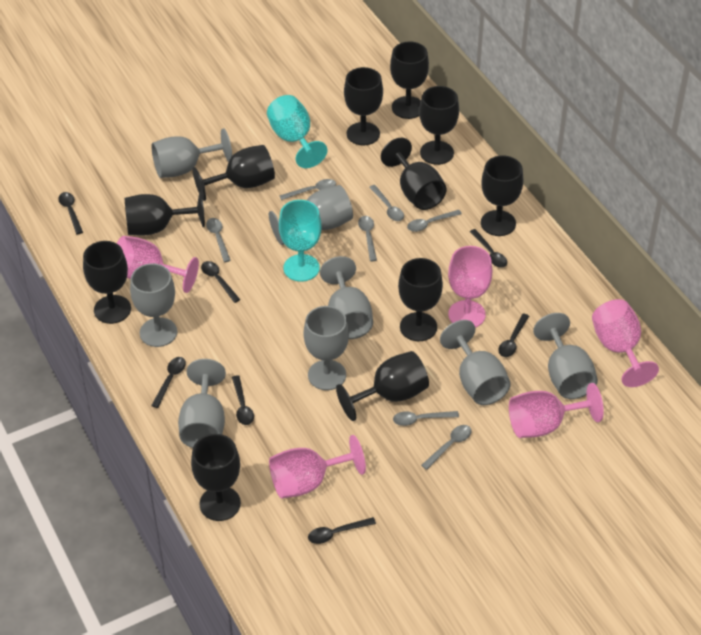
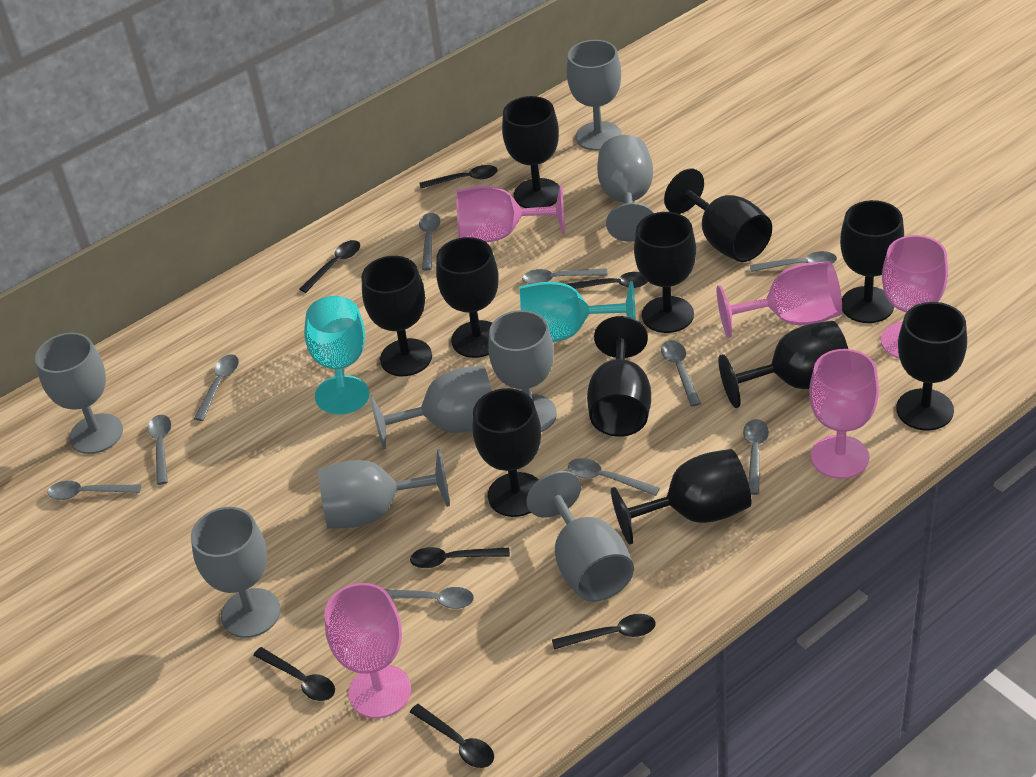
grey spoon: 7 -> 10

